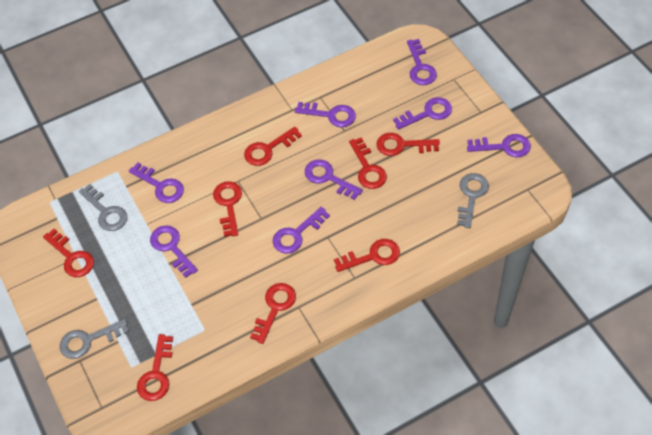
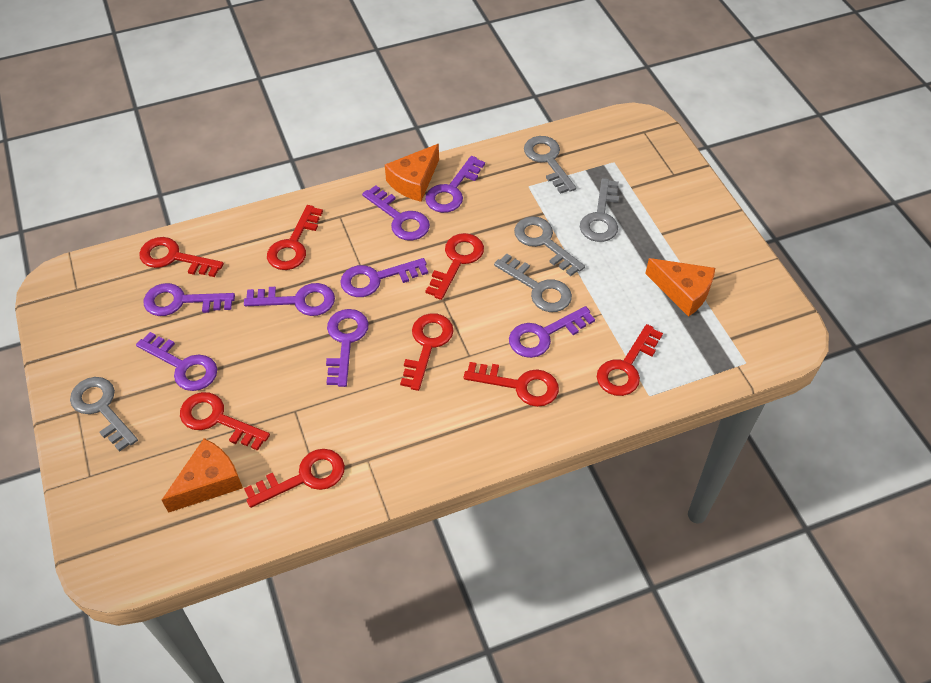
grey key: 3 -> 5
orange cheese: 0 -> 3

